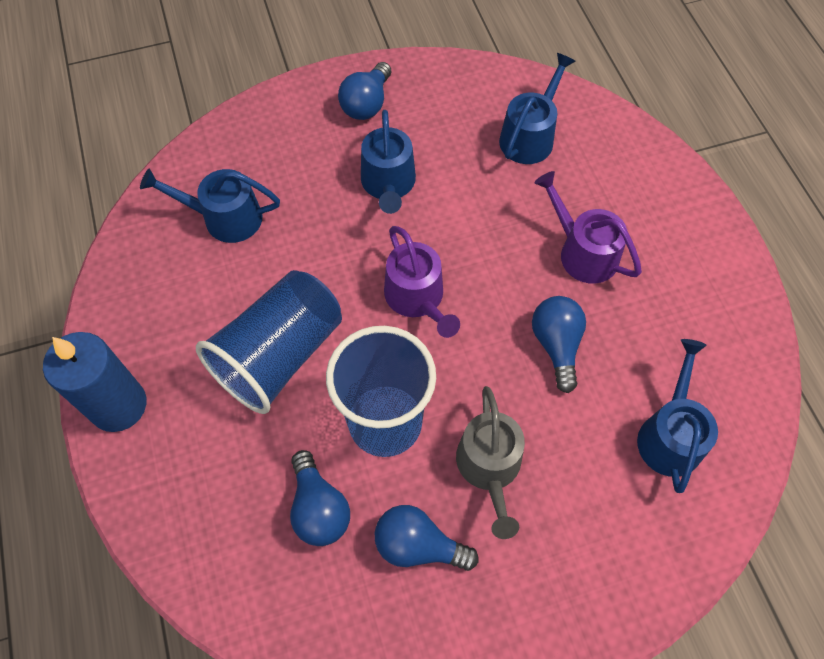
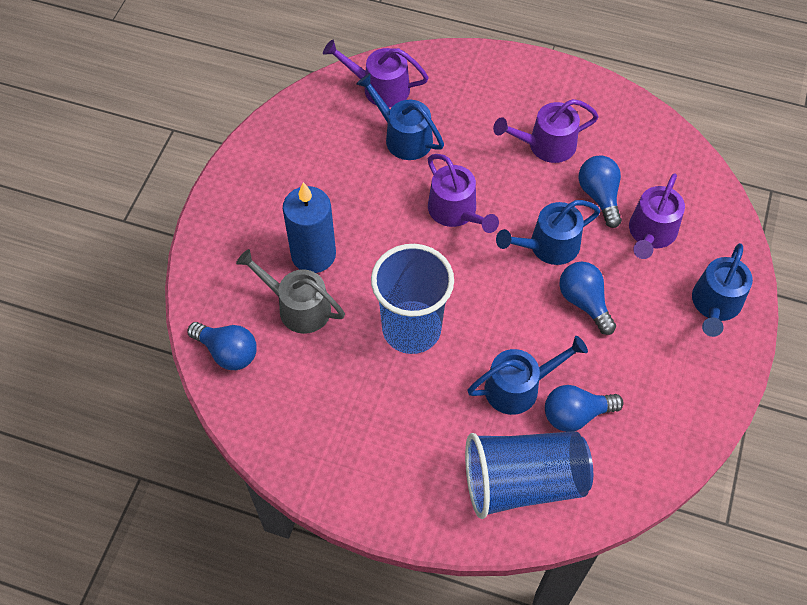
purple watering can: 2 -> 4

